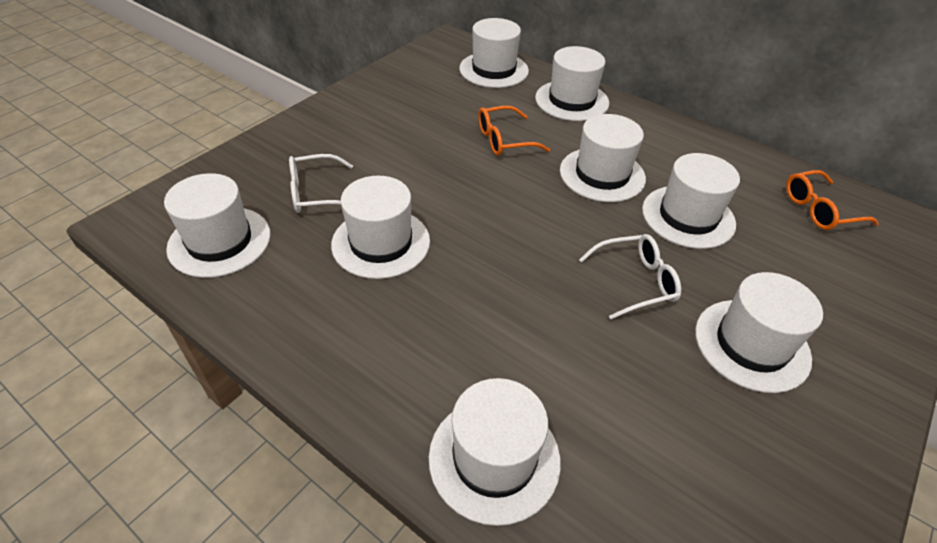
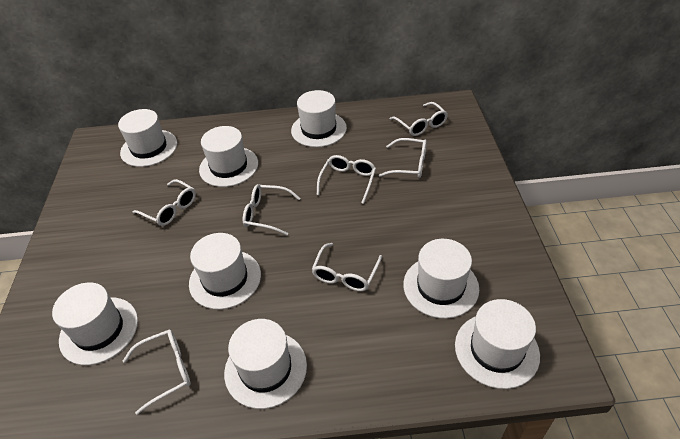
orange glasses: 2 -> 0
white glasses: 2 -> 7

